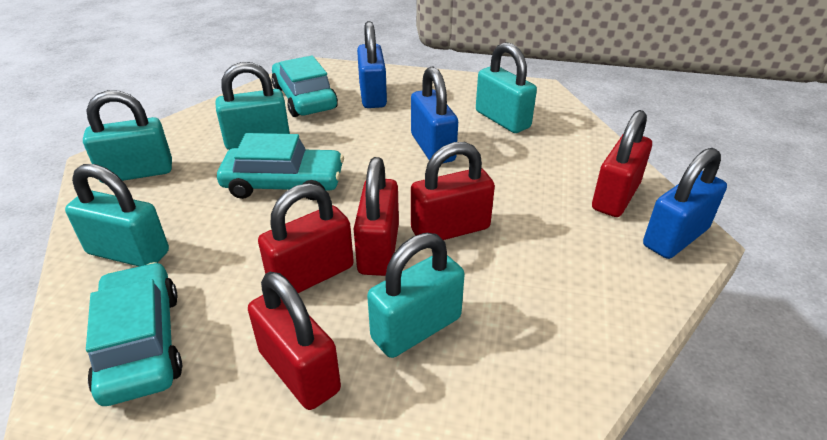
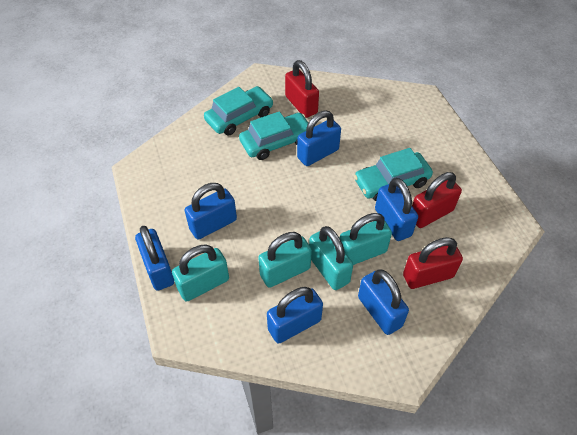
blue padlock: 3 -> 6
red padlock: 5 -> 3
turquoise padlock: 5 -> 4

